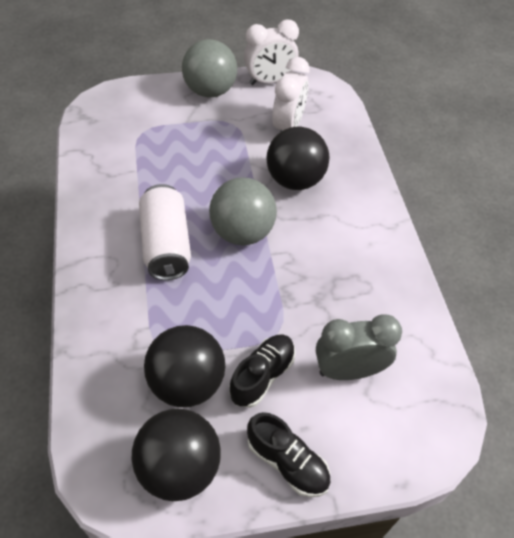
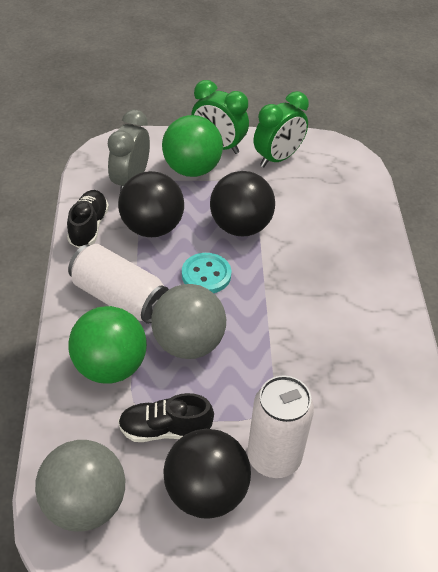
green ball: 0 -> 2
green clock: 0 -> 2
turquoise button: 0 -> 1
white can: 1 -> 2
white clock: 2 -> 0

